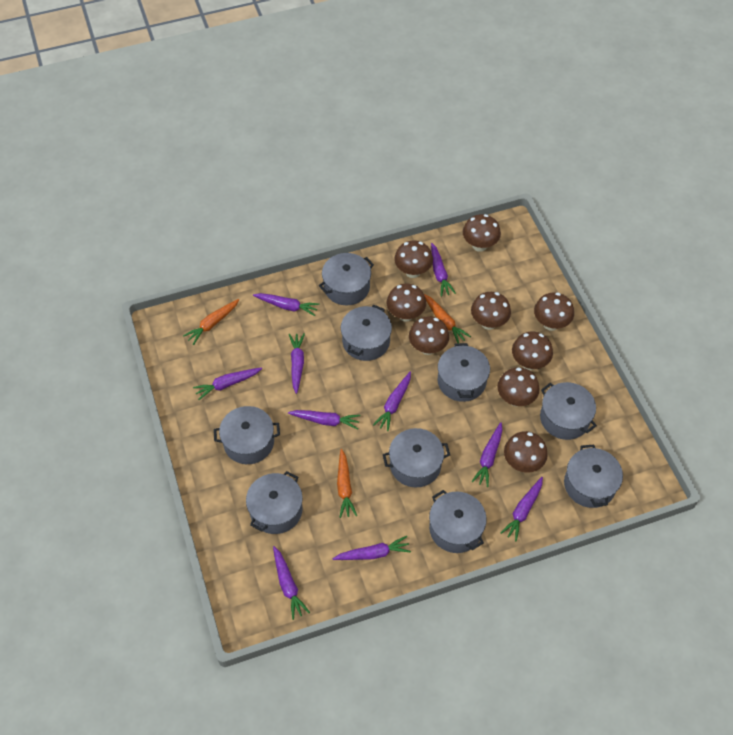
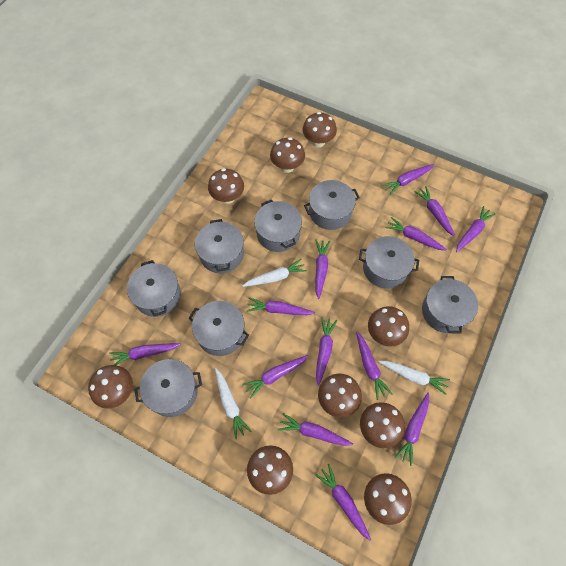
grey pot: 9 -> 8
orange carrot: 3 -> 0
purple carrot: 10 -> 13
white carrot: 0 -> 3

